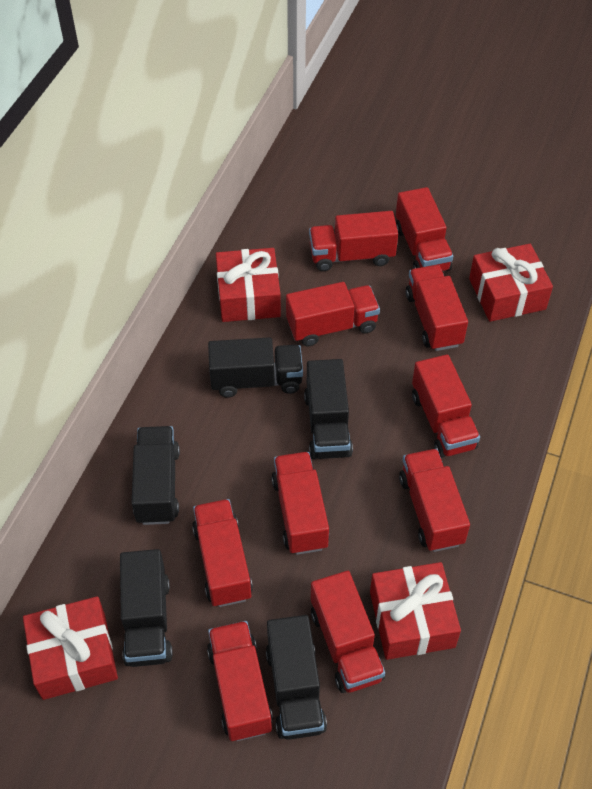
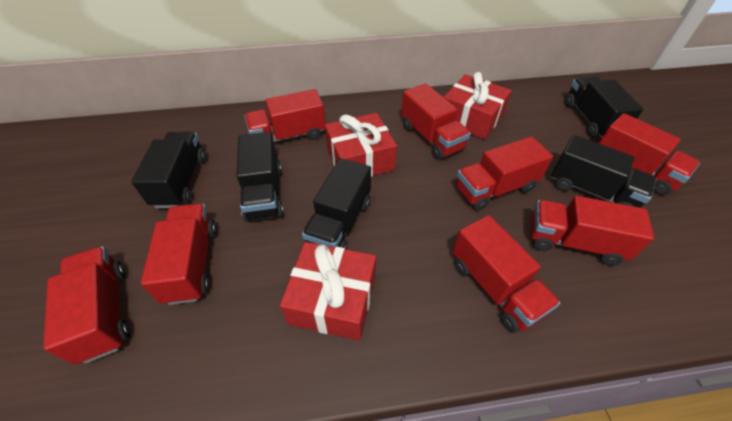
red gift: 4 -> 3
red truck: 10 -> 8

